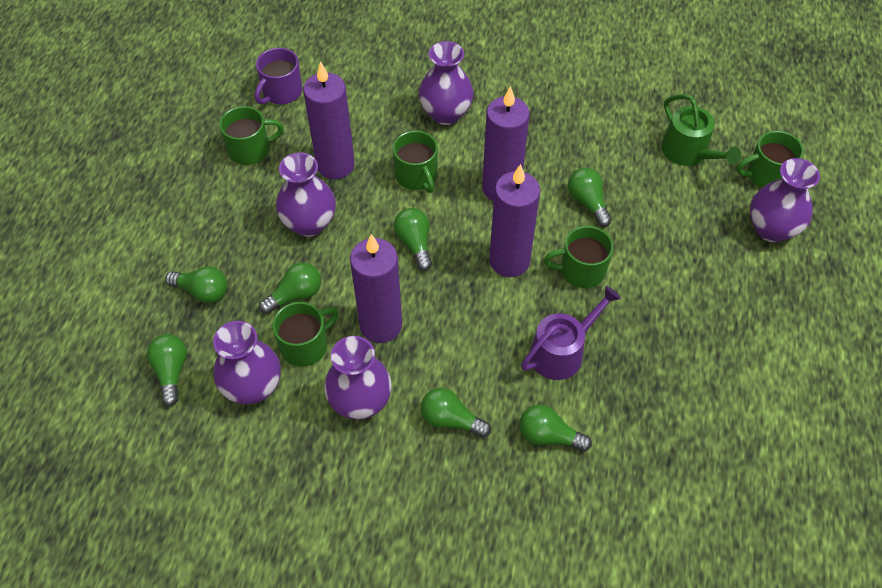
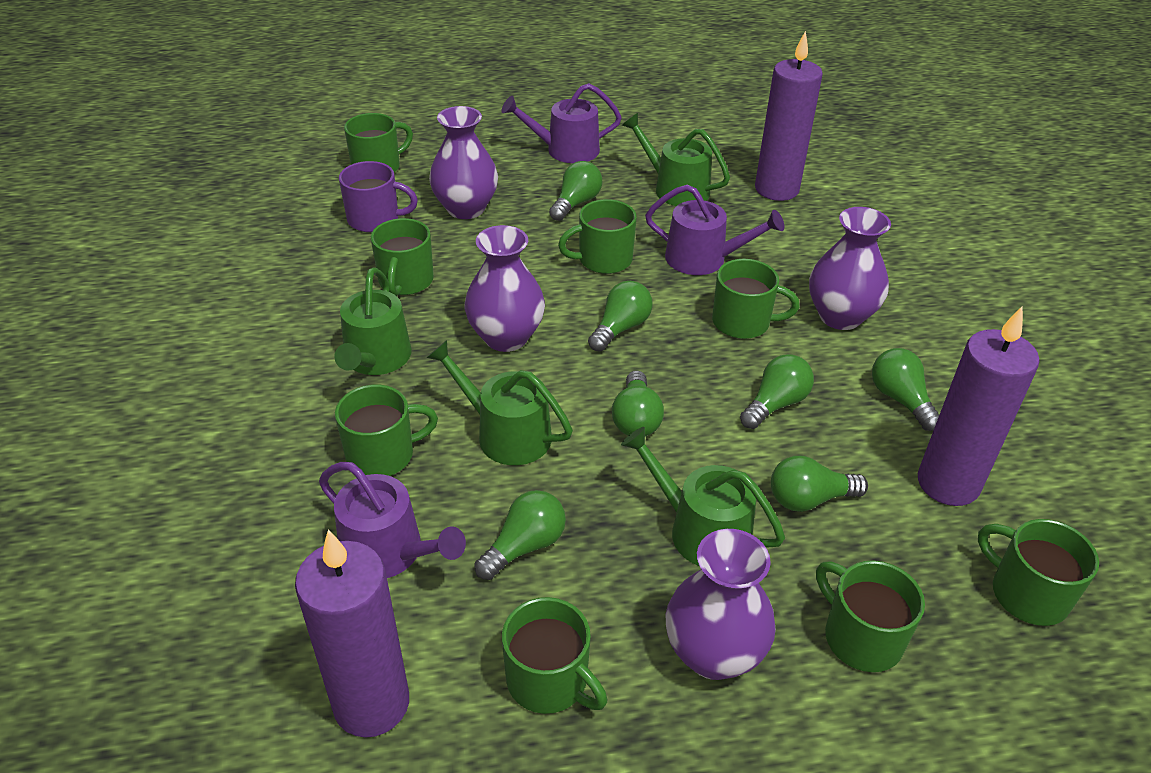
green mug: 5 -> 8
green watering can: 1 -> 4
purple candle: 4 -> 3
purple vase: 5 -> 4
purple watering can: 1 -> 3

